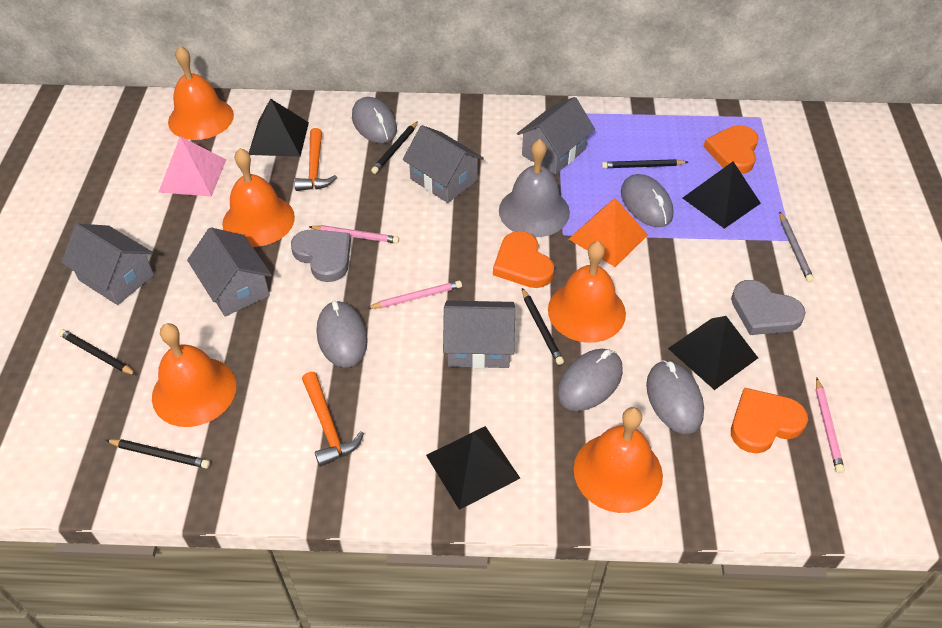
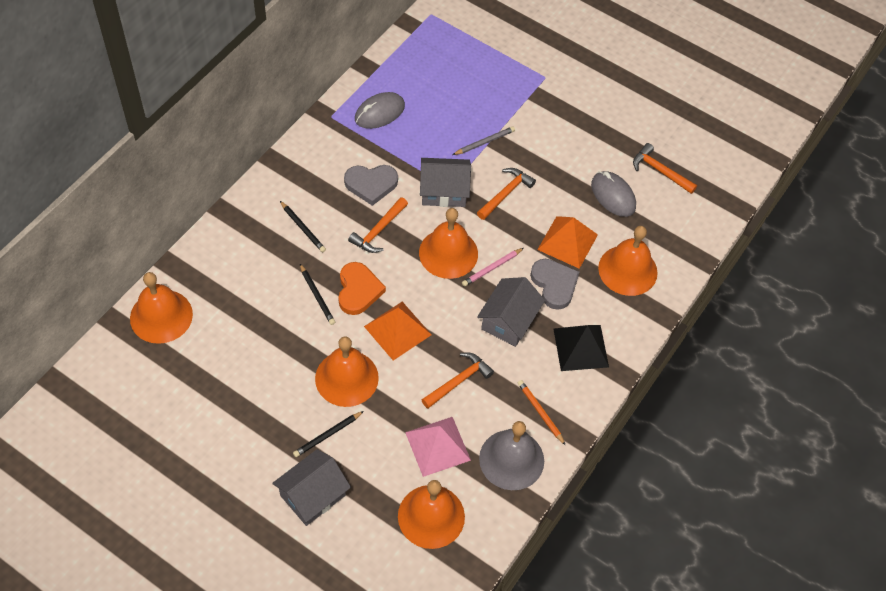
black pencil: 5 -> 3
black pyramid: 4 -> 1
grey house: 5 -> 3
grey mouse: 5 -> 2
orange hammer: 2 -> 4
orange heart: 3 -> 1
orange pencil: 0 -> 1
orange pyramid: 1 -> 2
pink pencil: 3 -> 1

